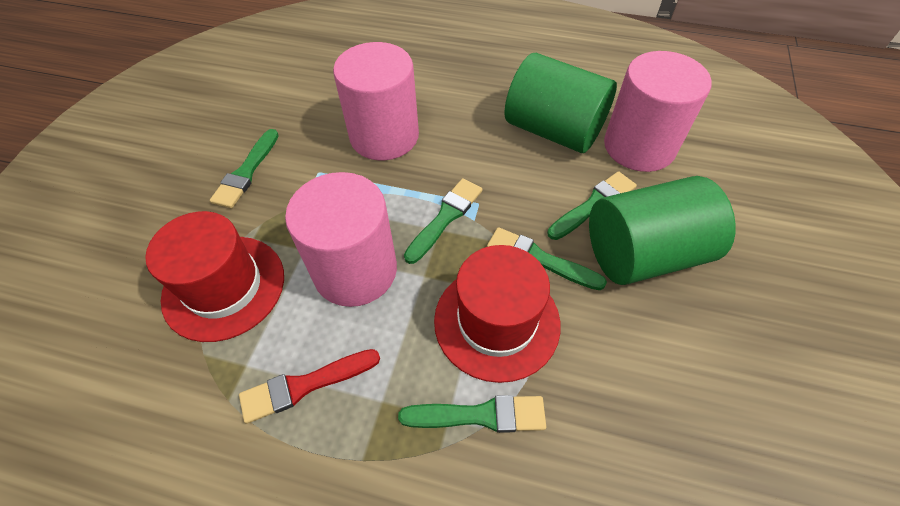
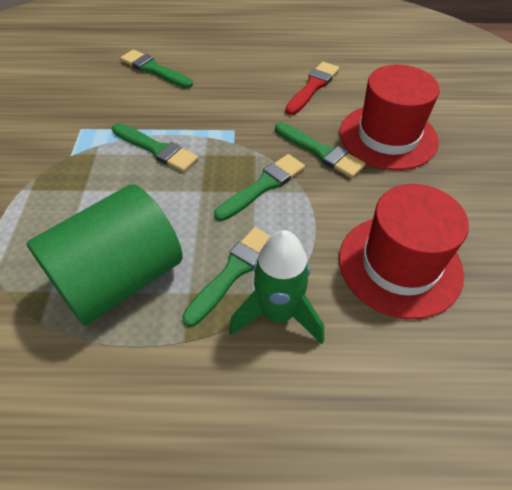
green cylinder: 2 -> 1
green rocket: 0 -> 1
pink cylinder: 3 -> 0

